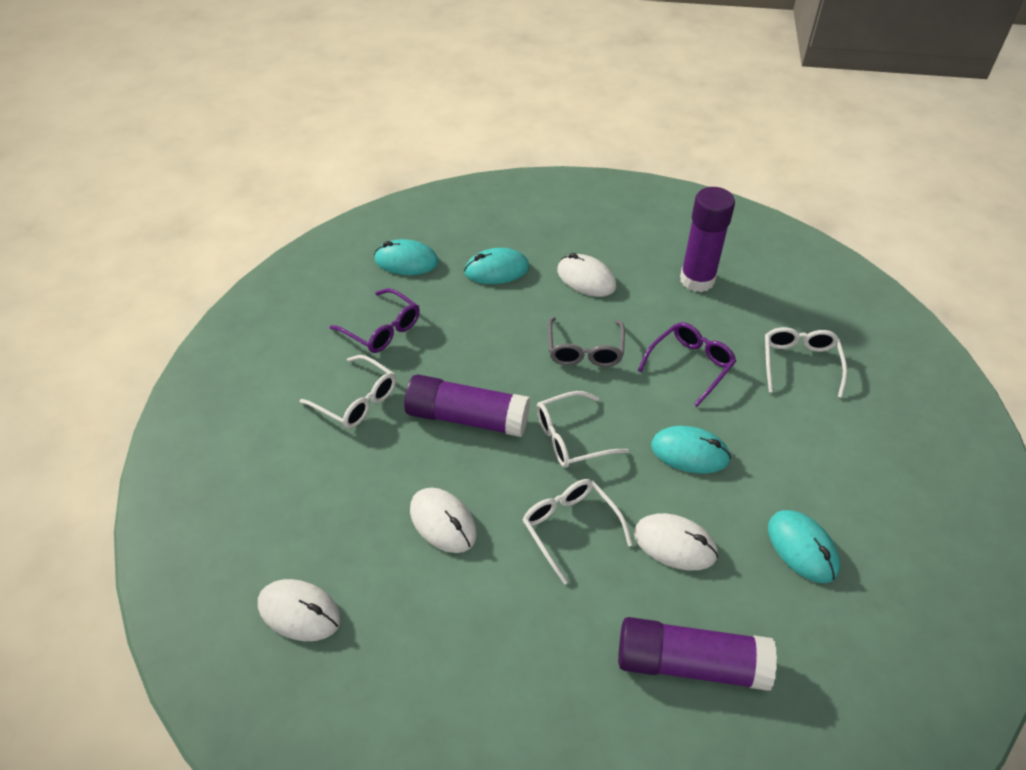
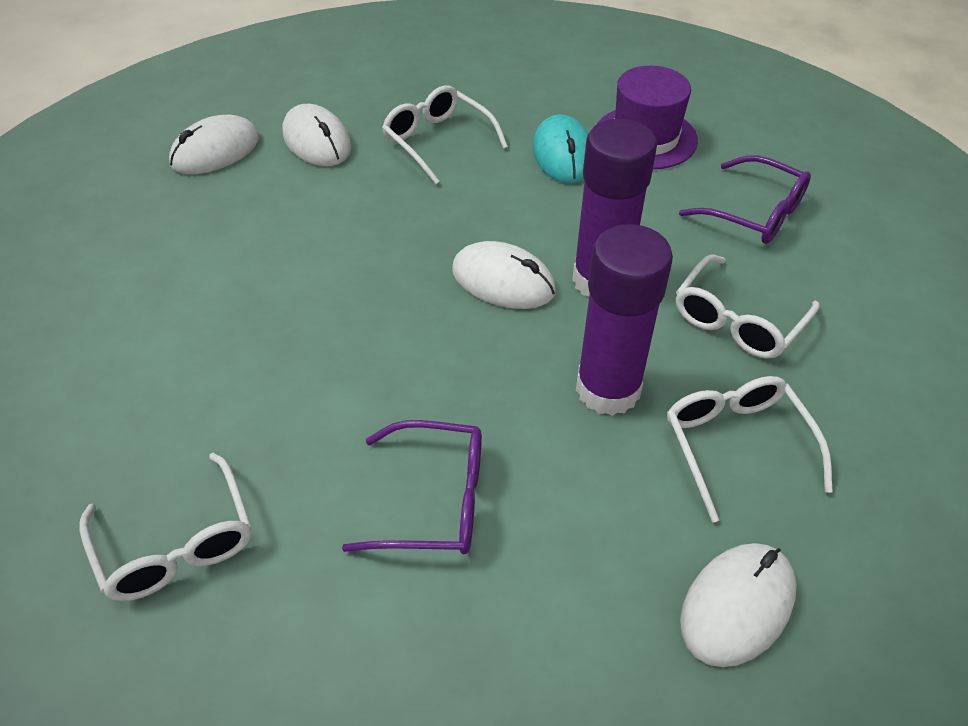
grey glasses: 1 -> 0
purple glue stick: 3 -> 2
purple hat: 0 -> 1
turquoise mouse: 4 -> 1

